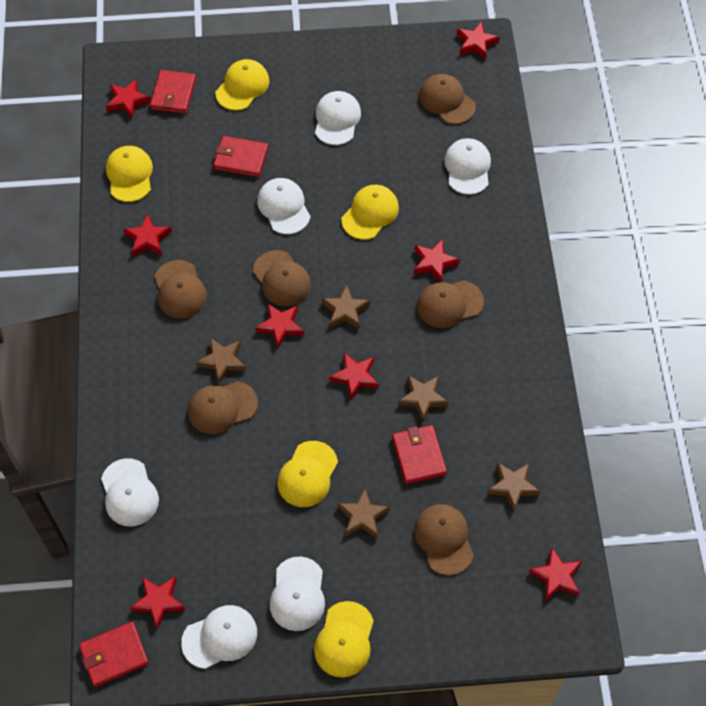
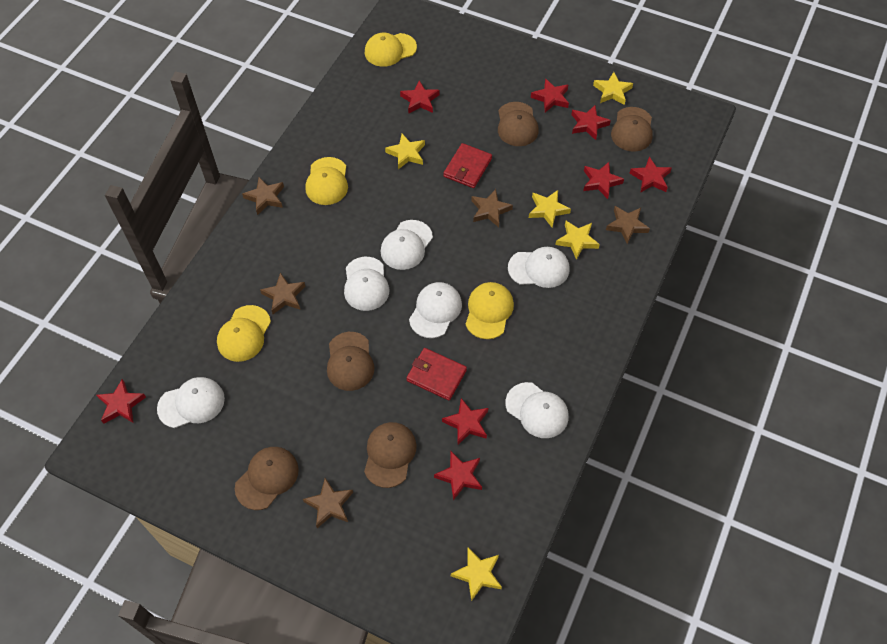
brown cap: 6 -> 5
red wallet: 4 -> 2
yellow cap: 5 -> 4
yellow star: 0 -> 5

